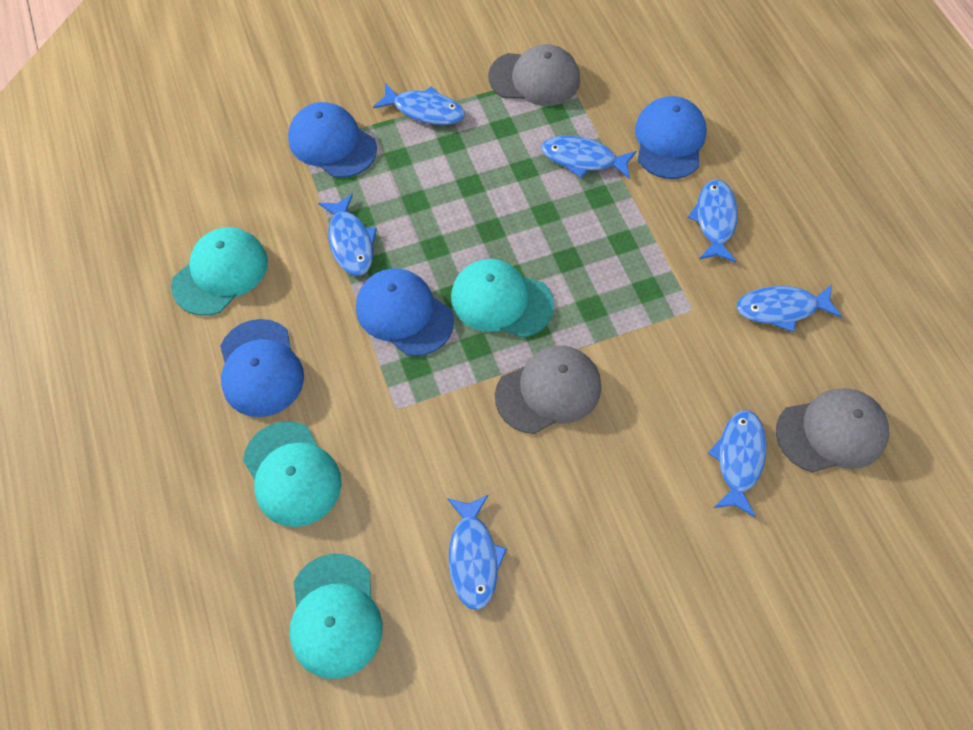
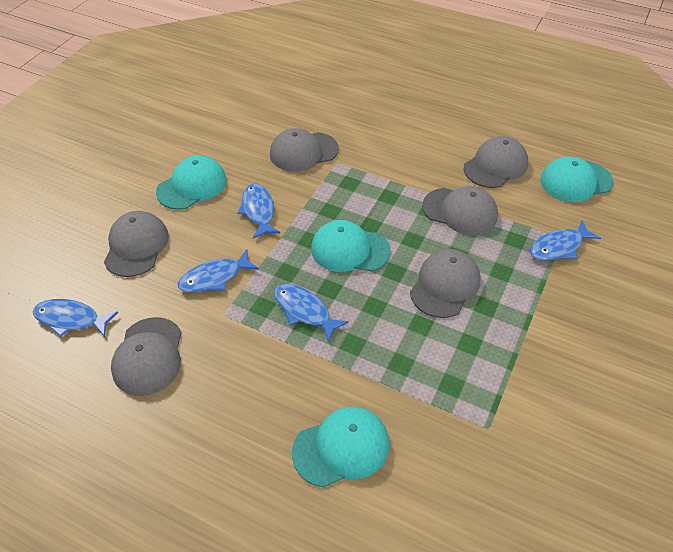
blue cap: 4 -> 0
blue fish: 7 -> 5
grey cap: 3 -> 6

